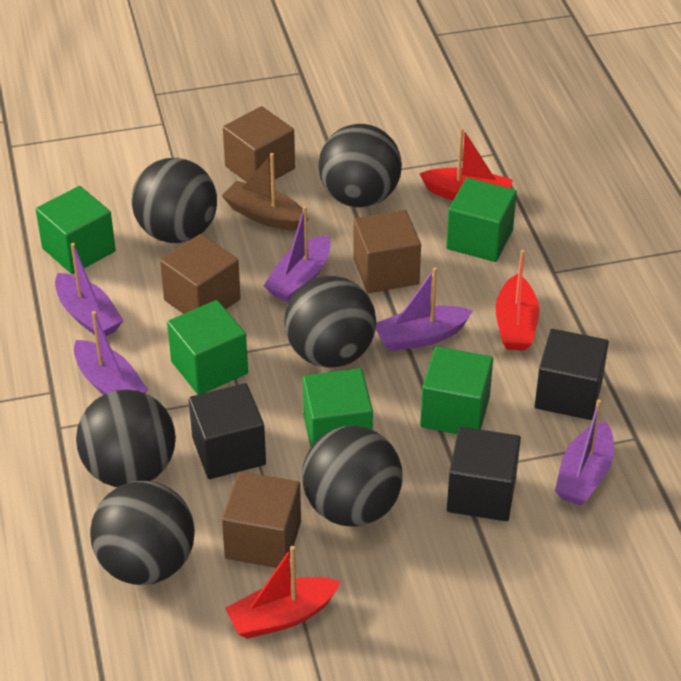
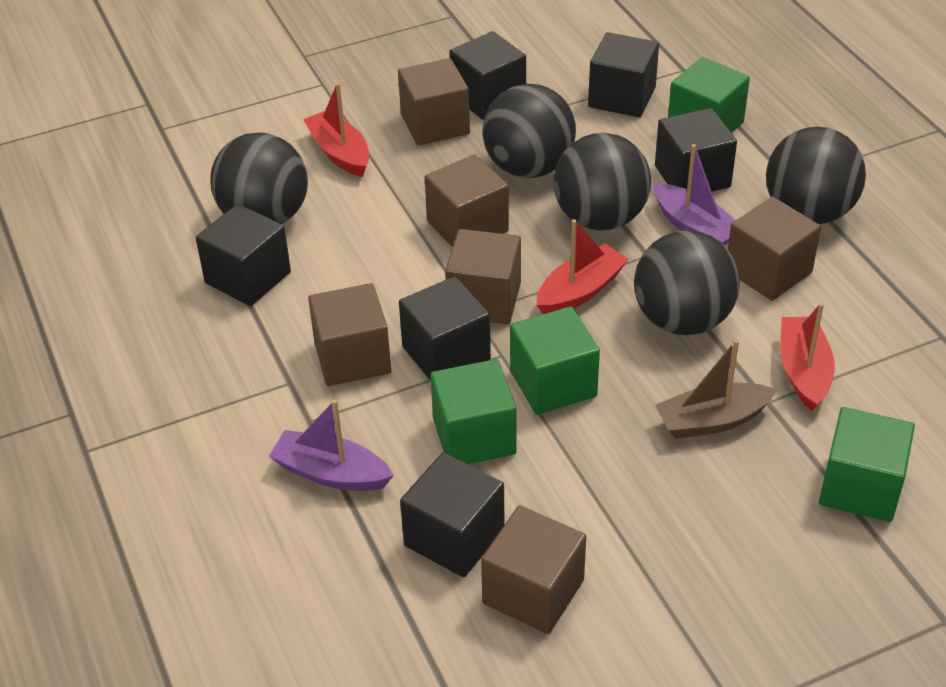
black ball: 6 -> 5
black cube: 3 -> 6
brown cube: 4 -> 6
green cube: 5 -> 4
purple boat: 5 -> 2

